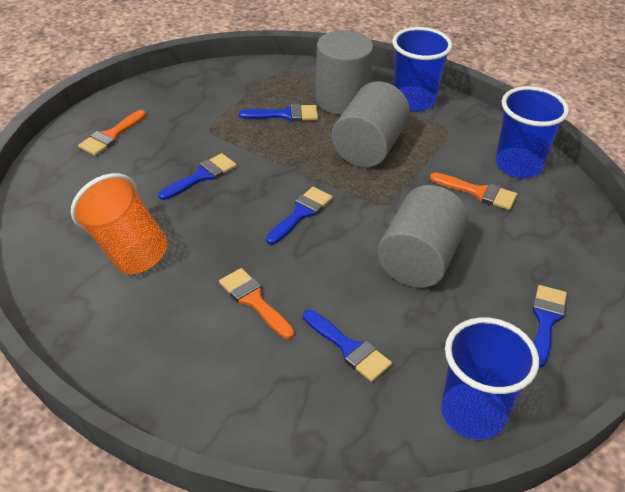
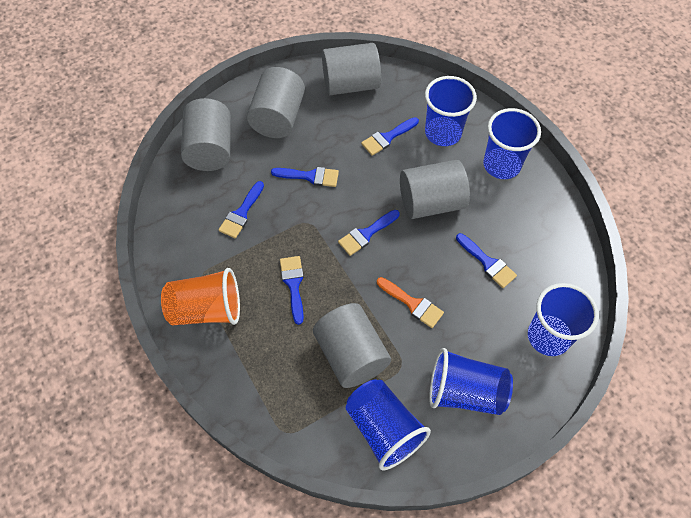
blue brush: 5 -> 6
blue cup: 3 -> 5
grey cylinder: 3 -> 5
orange brush: 3 -> 1

